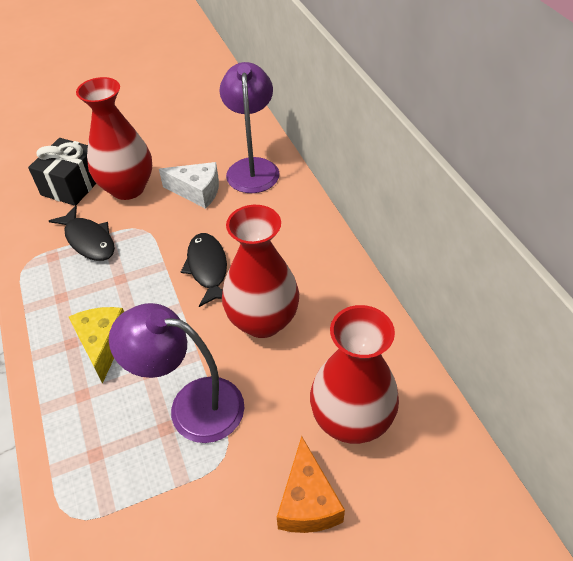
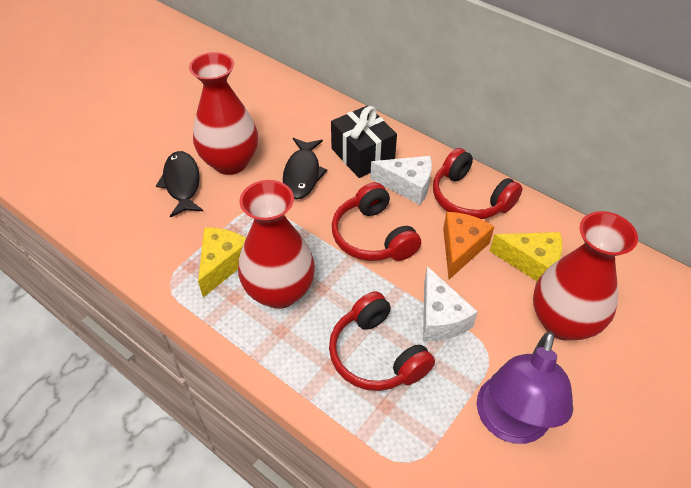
purple lamp: 2 -> 1
red headphones: 0 -> 3
white cheese: 1 -> 2
yellow cheese: 1 -> 2

